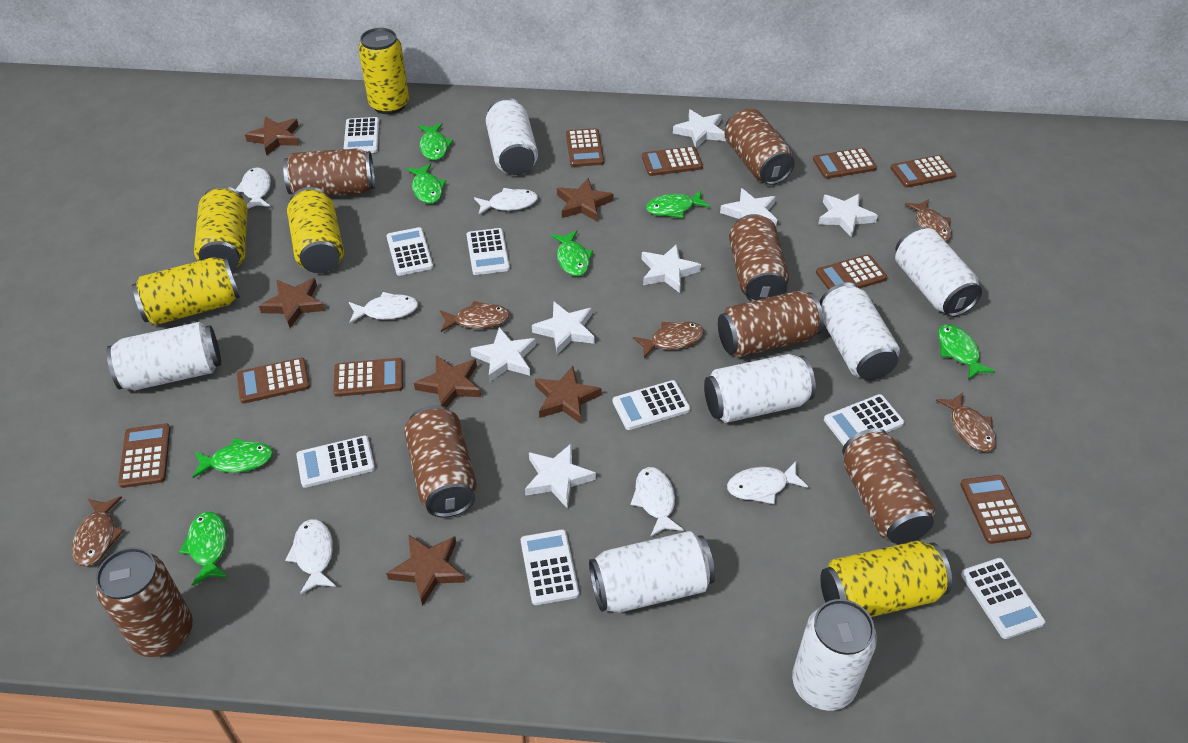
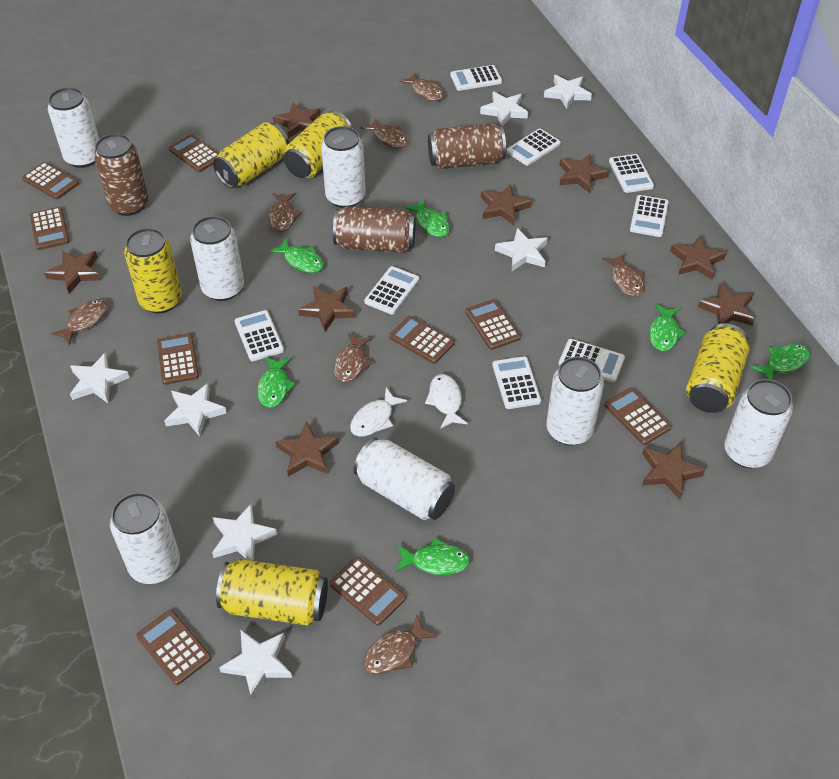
brown can: 7 -> 3
brown fish: 5 -> 7
brown star: 6 -> 9
green fish: 7 -> 6
white fish: 6 -> 2

